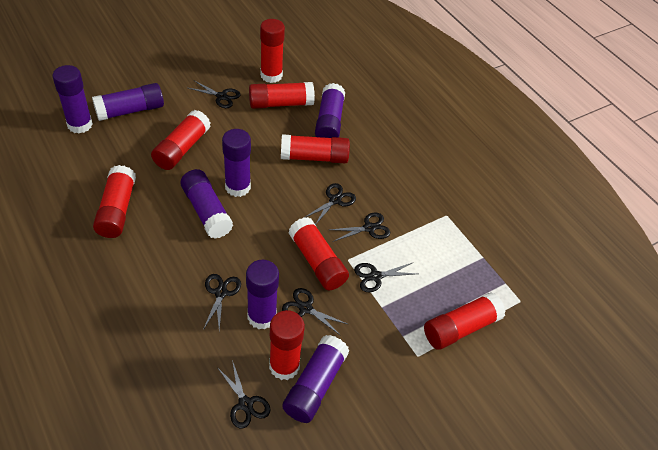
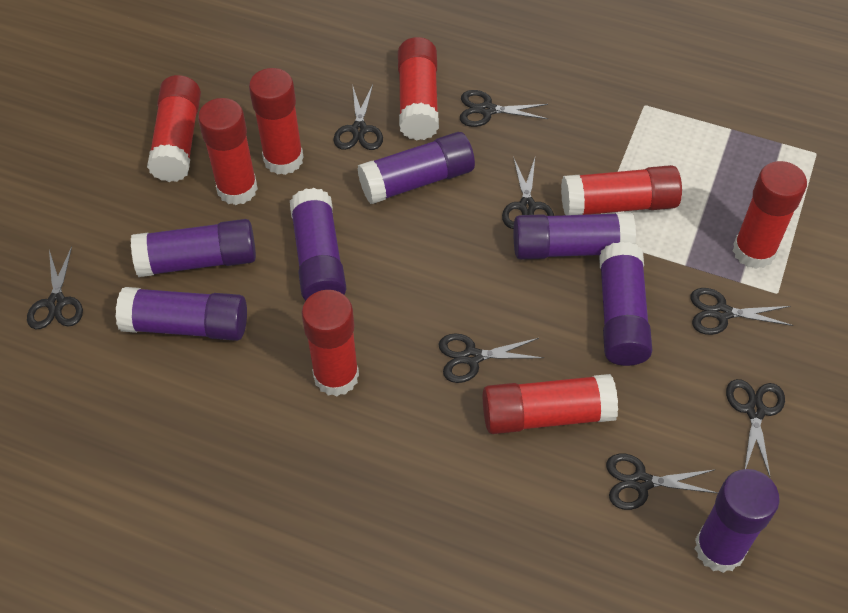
black scissors: 7 -> 8

